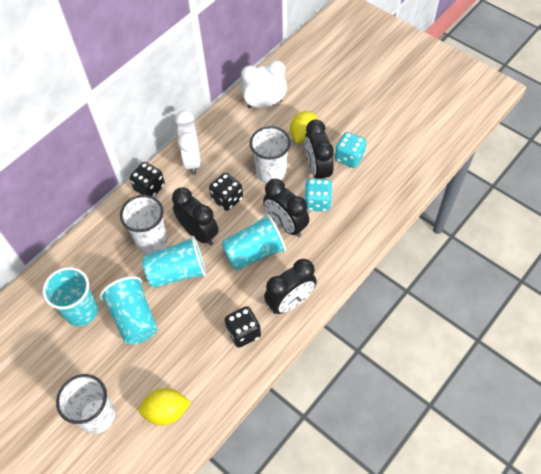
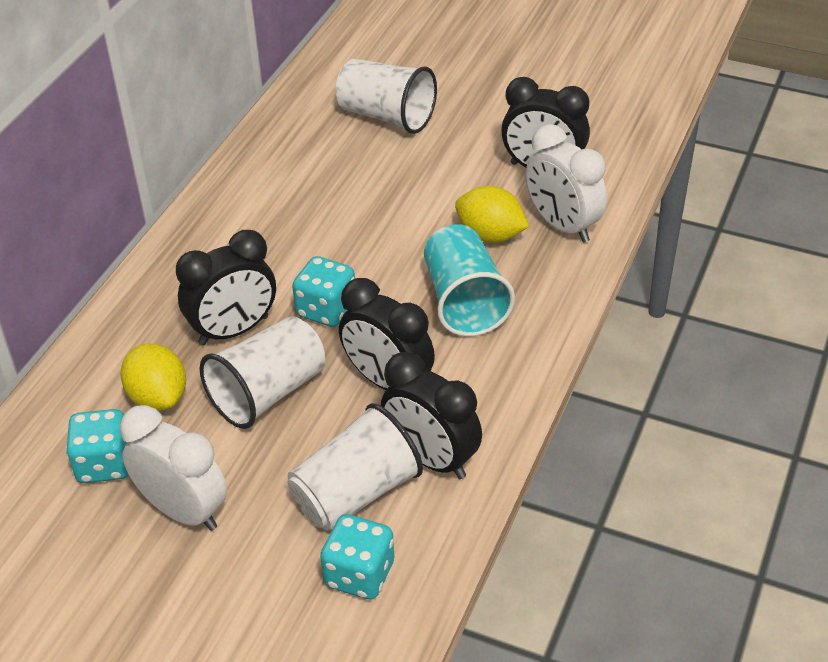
black dice: 3 -> 0
turquoise cup: 4 -> 1
turquoise dice: 2 -> 3

